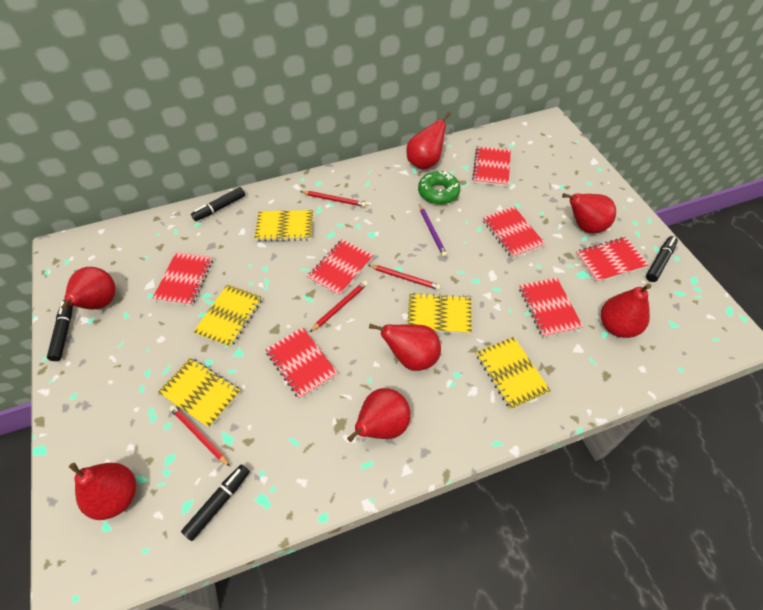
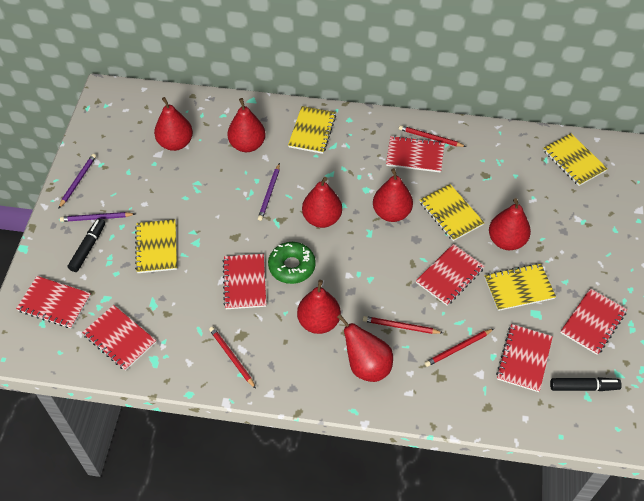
black marker: 4 -> 2
purple pencil: 1 -> 3

